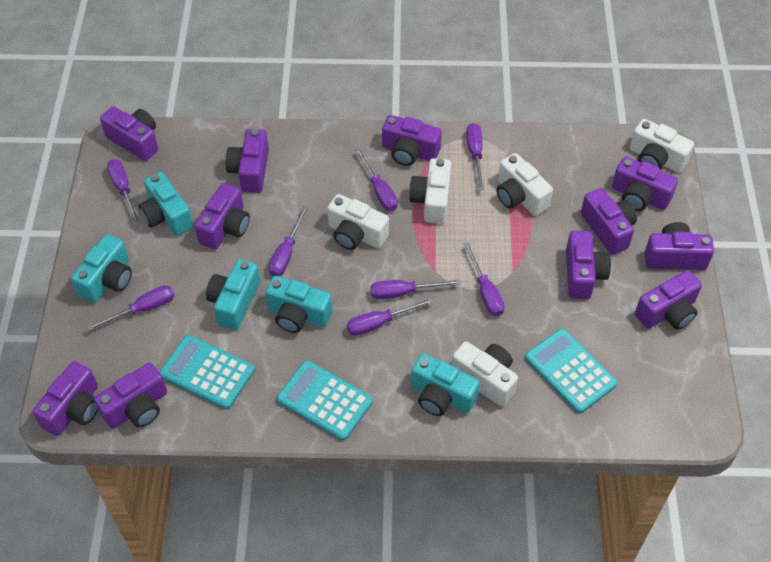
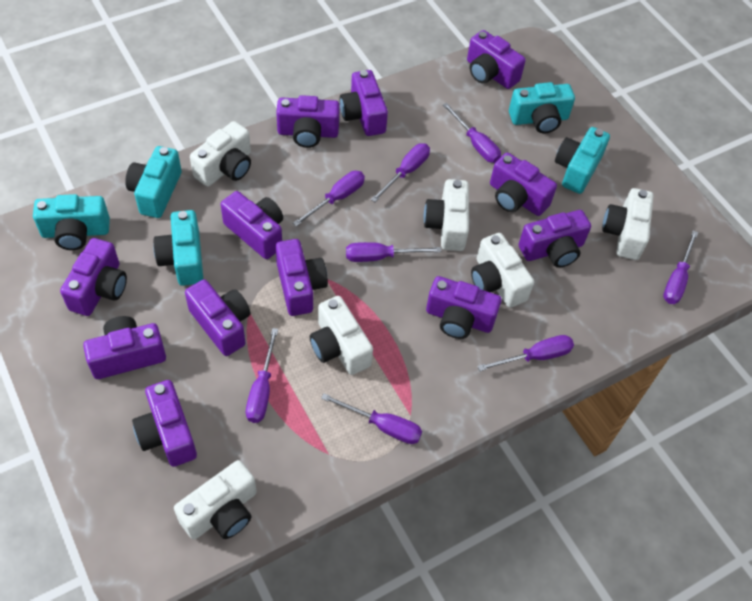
purple camera: 11 -> 12
turquoise calculator: 3 -> 0
white camera: 5 -> 6

